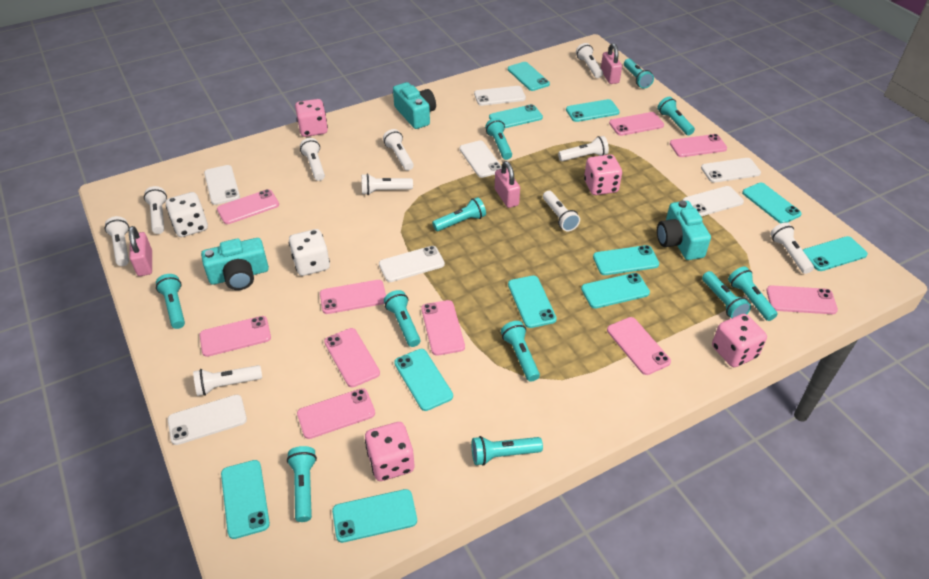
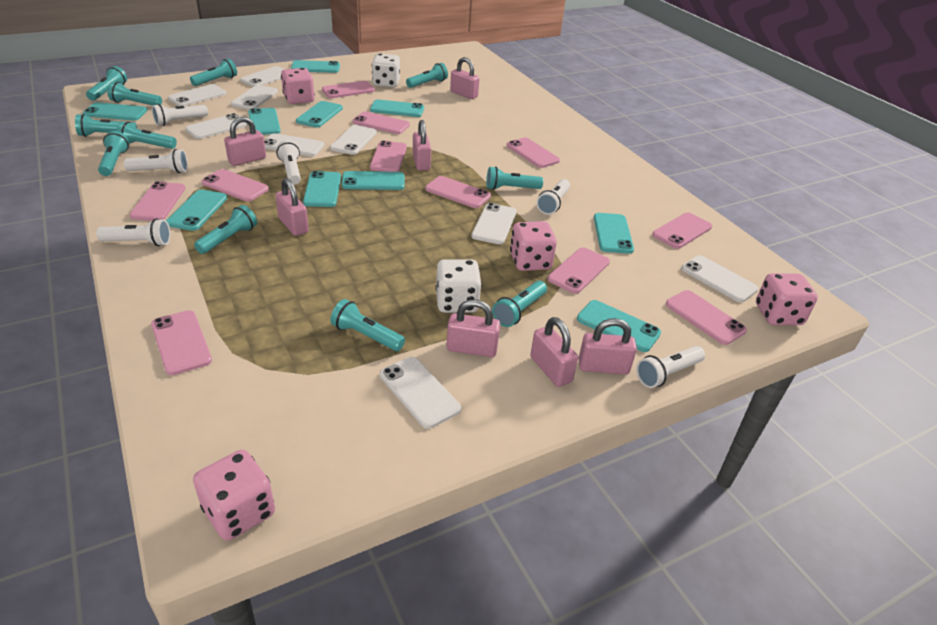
pink padlock: 3 -> 7
pink phone: 10 -> 11
turquoise camera: 3 -> 0
turquoise phone: 11 -> 10
white flashlight: 10 -> 6
white phone: 7 -> 9

